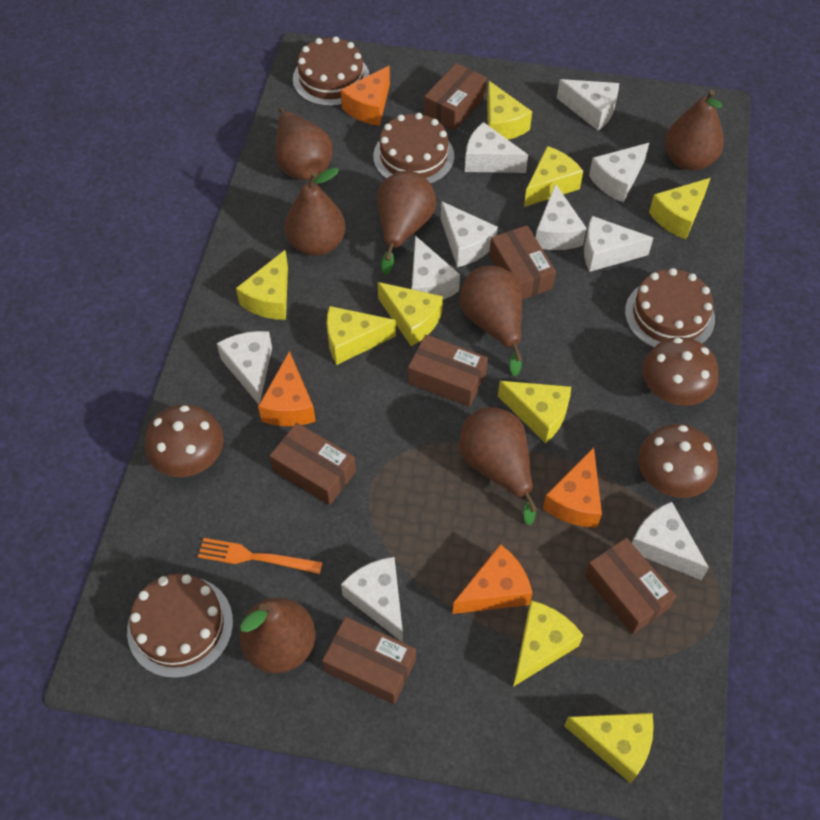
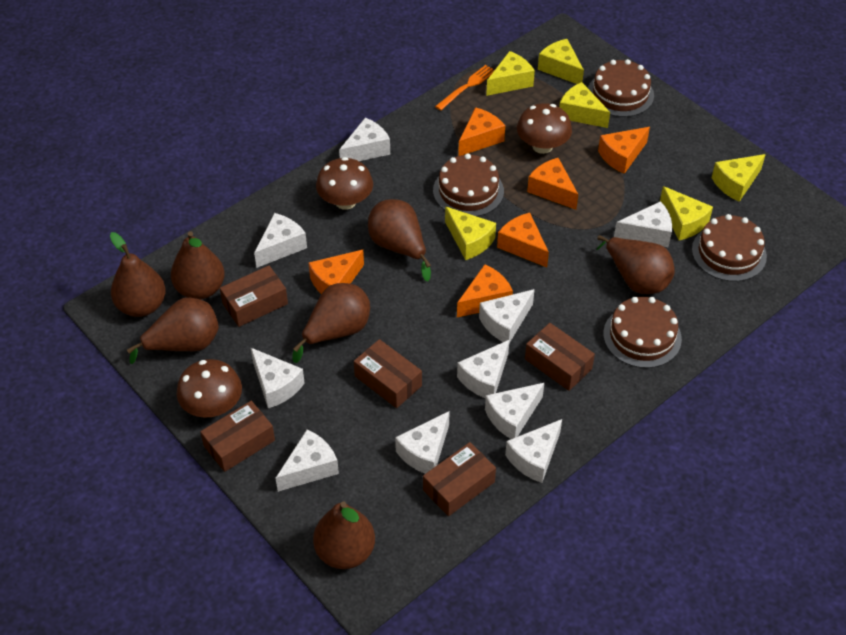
brown box: 6 -> 5
orange cheese: 4 -> 6
yellow cheese: 9 -> 6

